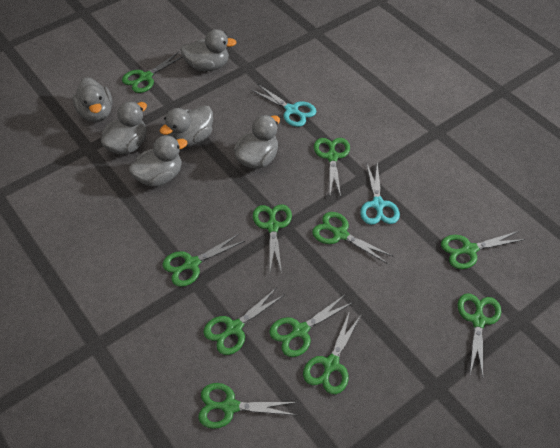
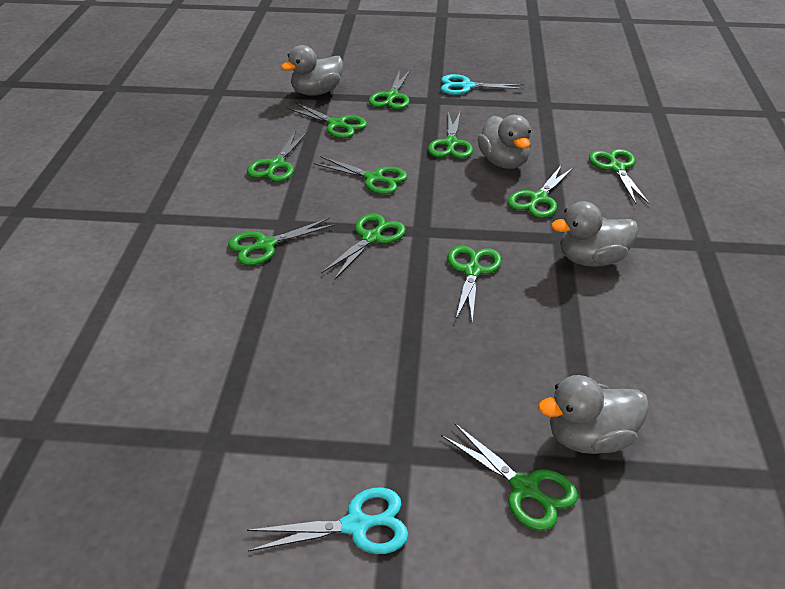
grey duck: 6 -> 4

